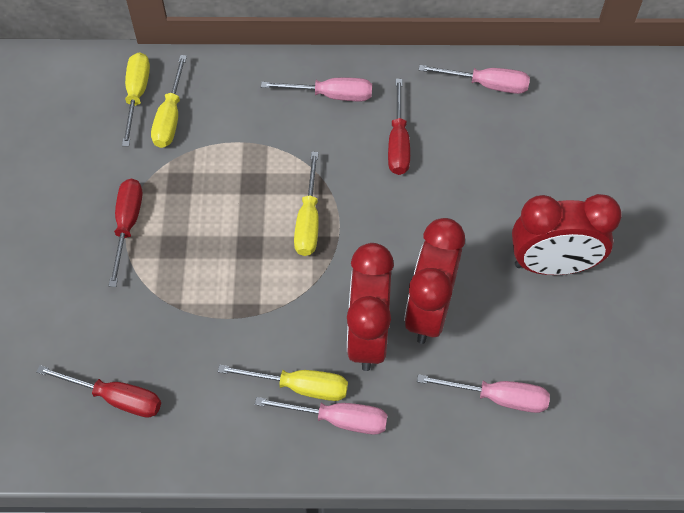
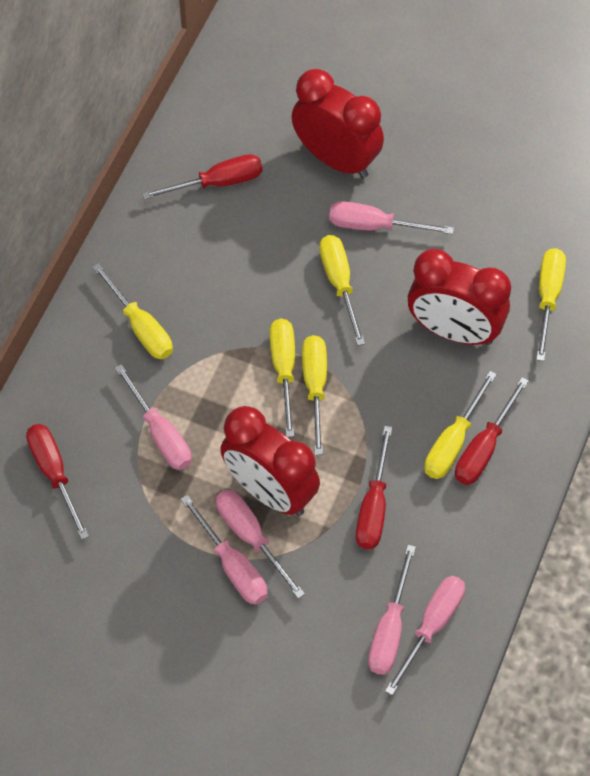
pink screwdriver: 4 -> 6
red screwdriver: 3 -> 4
yellow screwdriver: 4 -> 6

